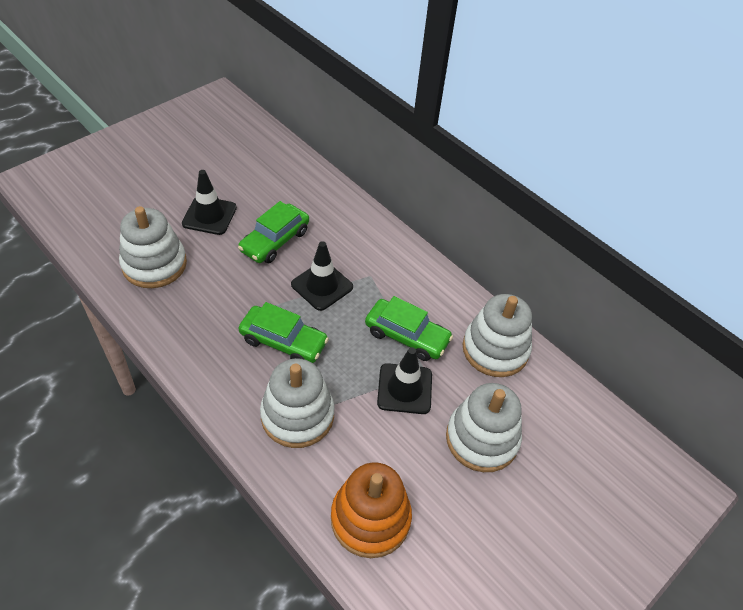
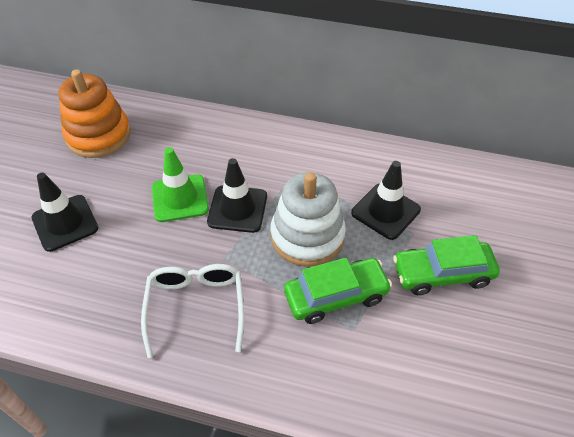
green car: 3 -> 2
green traffic cone: 0 -> 1
white glasses: 0 -> 1
white stacking toy: 4 -> 1

